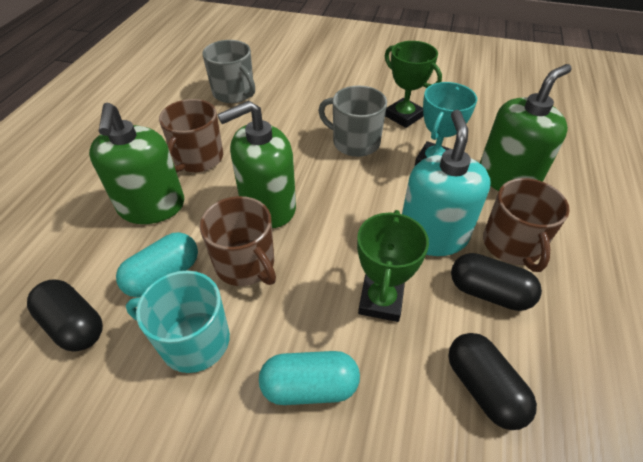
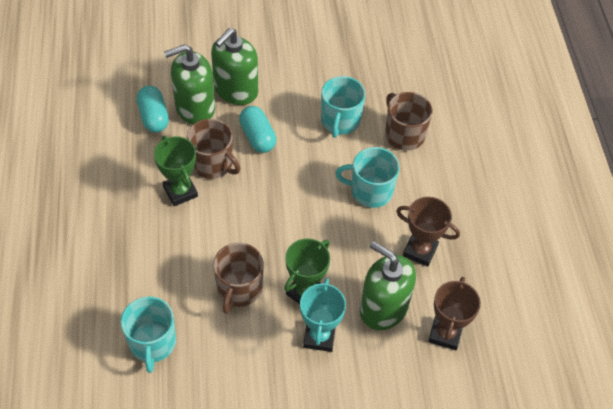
black capsule: 3 -> 0
brown trophy: 0 -> 2
grey mug: 2 -> 0
turquoise mug: 1 -> 3
turquoise soap dispenser: 1 -> 0

